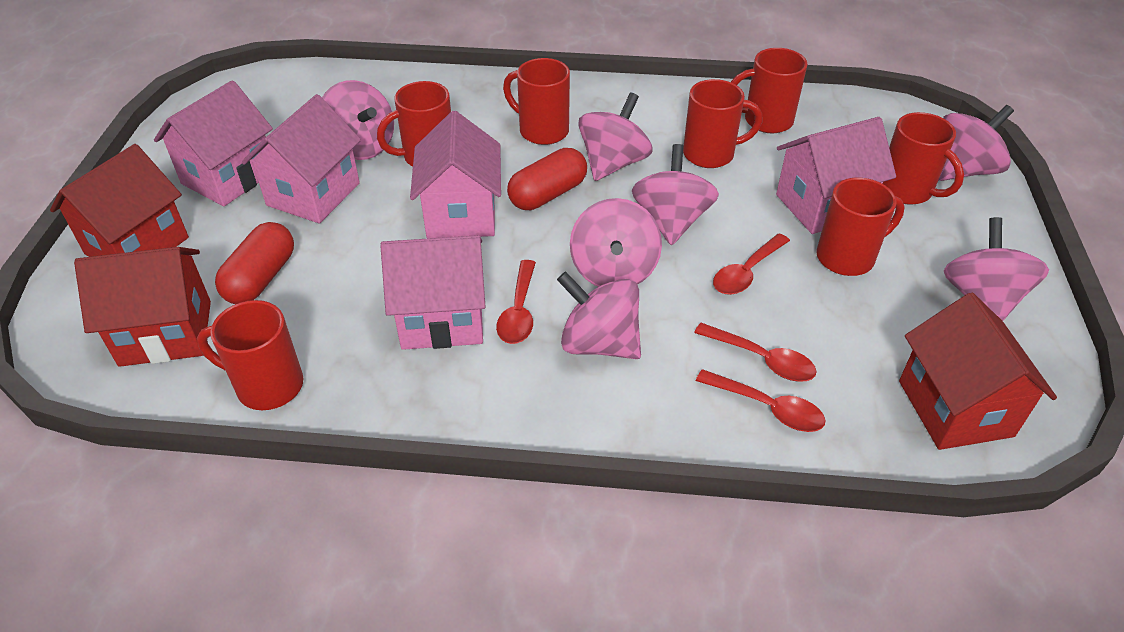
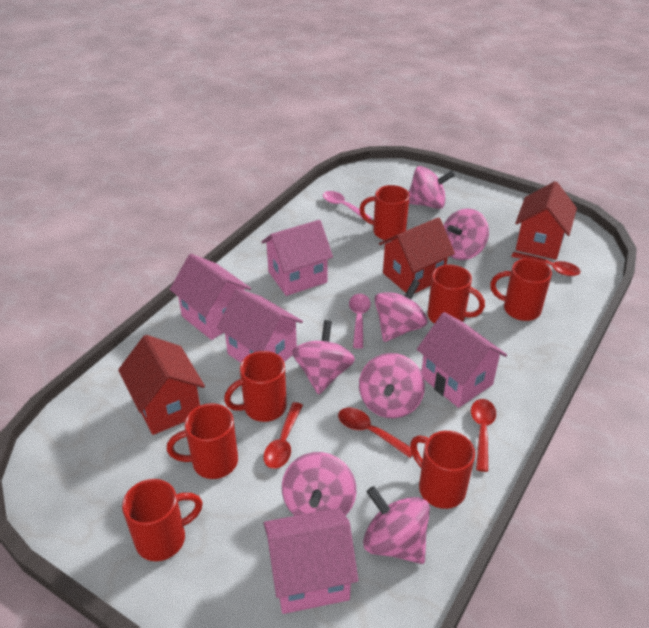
pink spoon: 0 -> 2
red capsule: 2 -> 0

